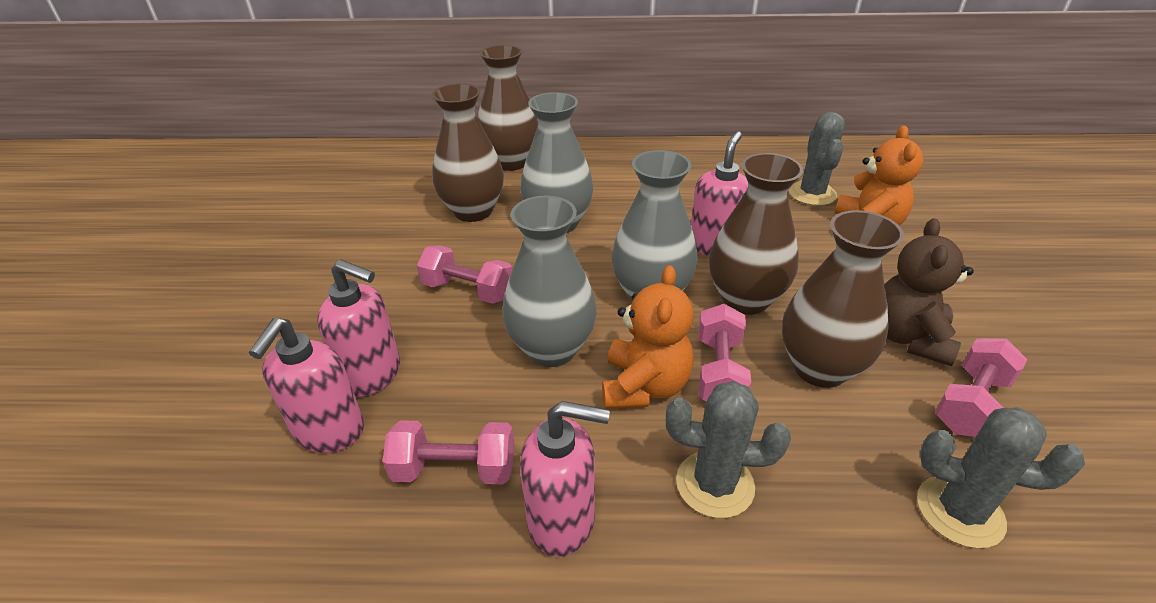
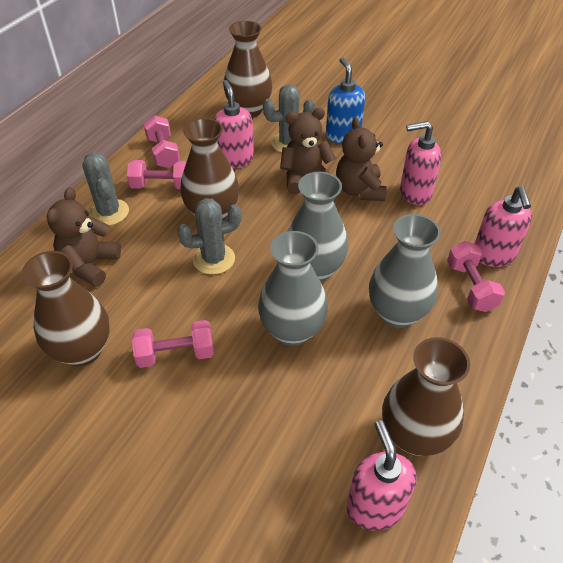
blue soap dispenser: 0 -> 1
brown teddy bear: 1 -> 3
orange teddy bear: 2 -> 0

